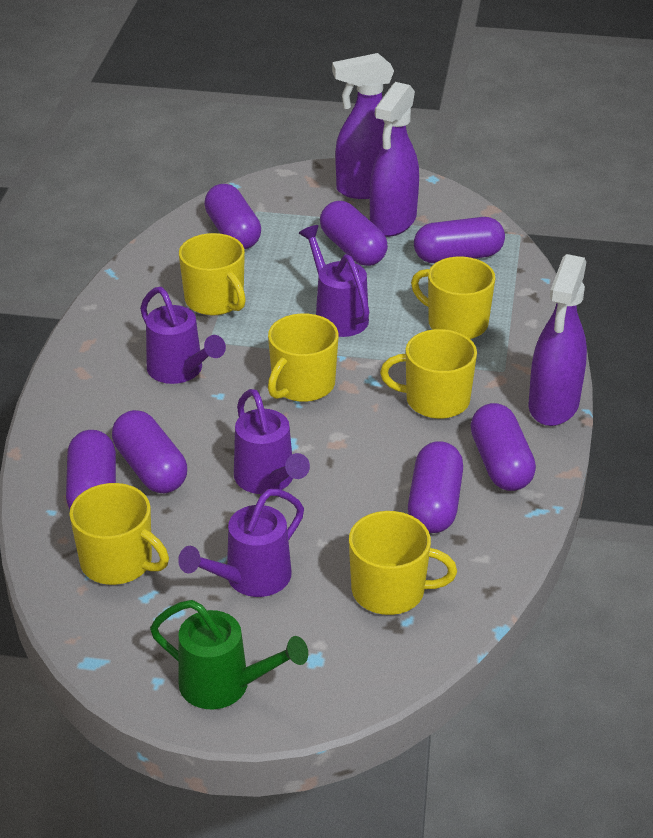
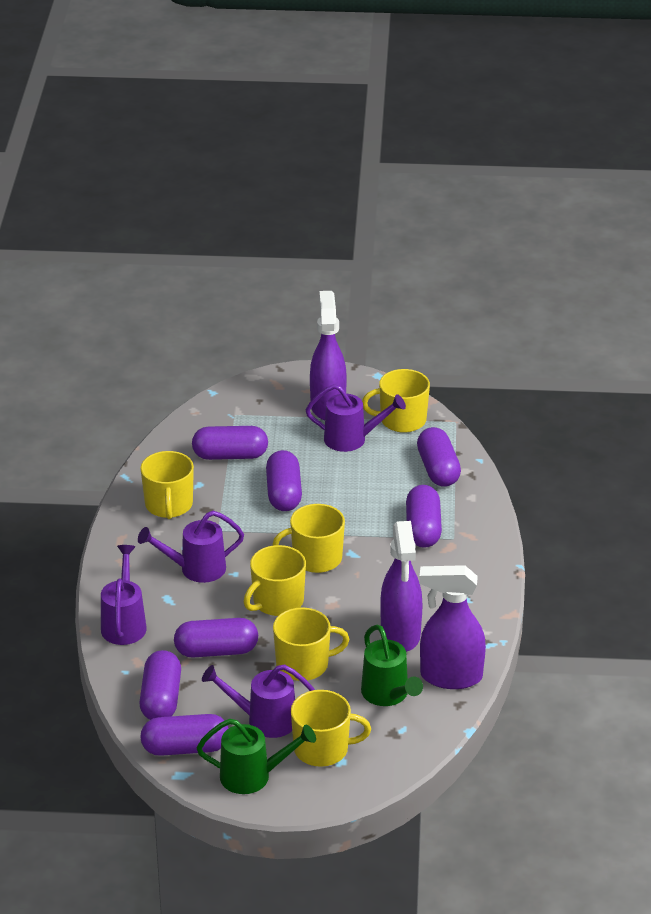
green watering can: 1 -> 2

